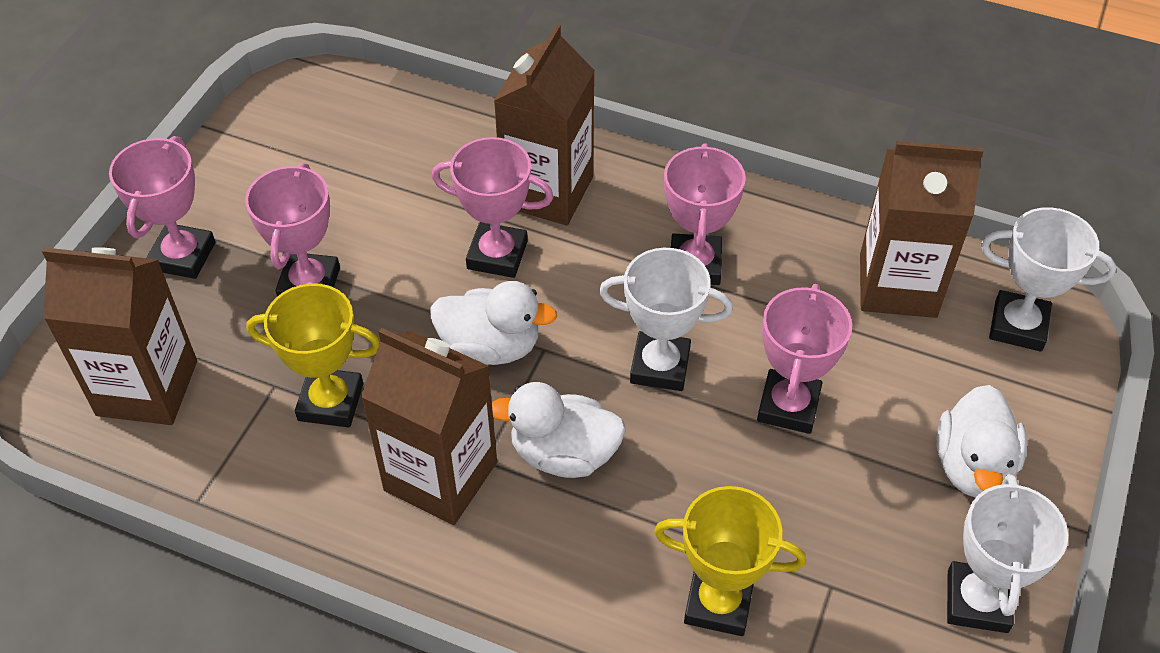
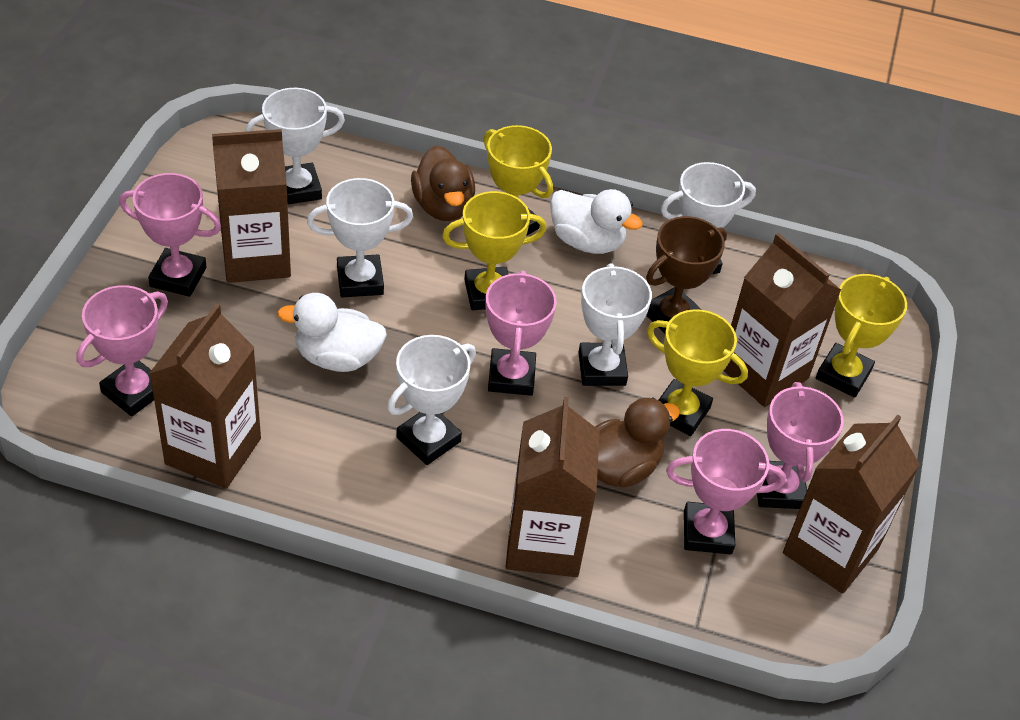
brown carton: 4 -> 5
brown duck: 0 -> 2
brown trophy: 0 -> 1
white duck: 3 -> 2
white trophy: 3 -> 5
yellow trophy: 2 -> 4

